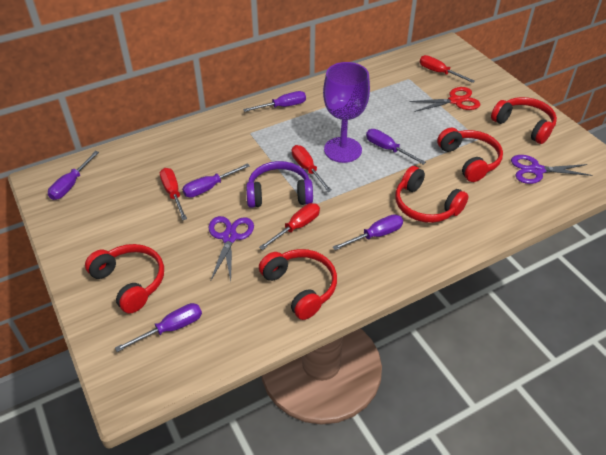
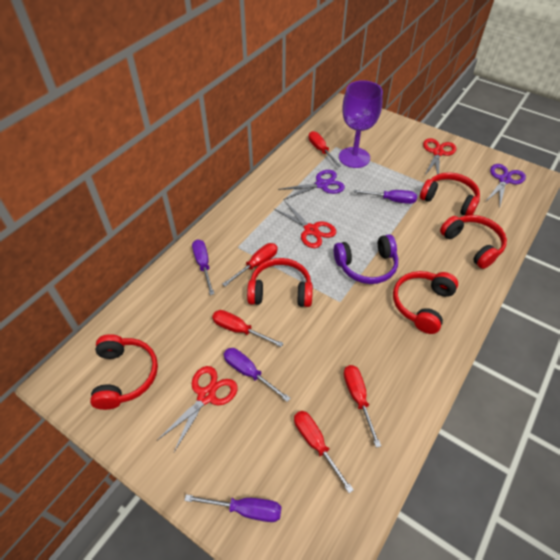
purple screwdriver: 6 -> 4
red scissors: 1 -> 3
red screwdriver: 4 -> 5

